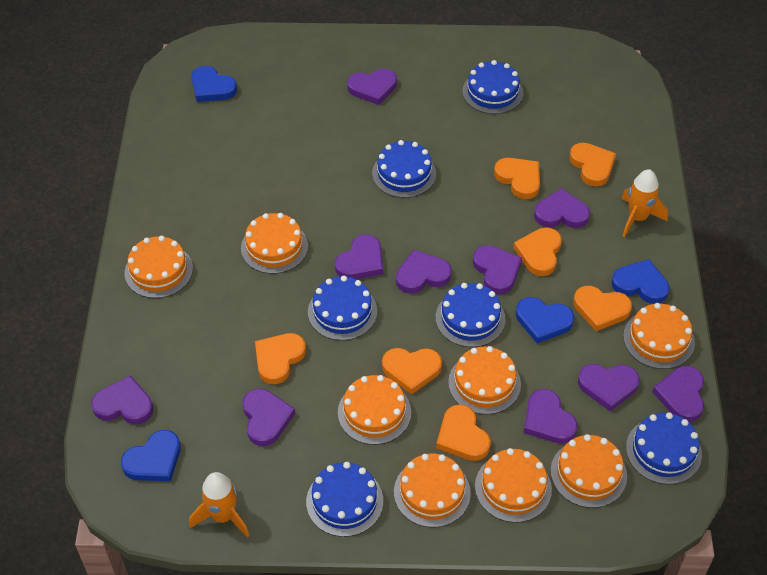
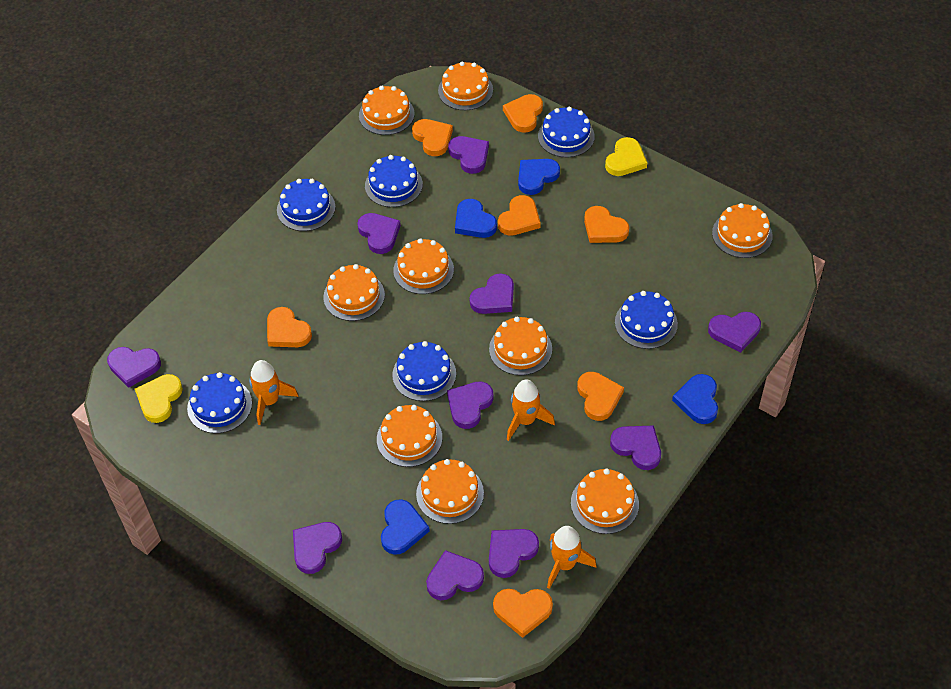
orange cake: 8 -> 9
orange rocket: 2 -> 3
yellow heart: 0 -> 2

